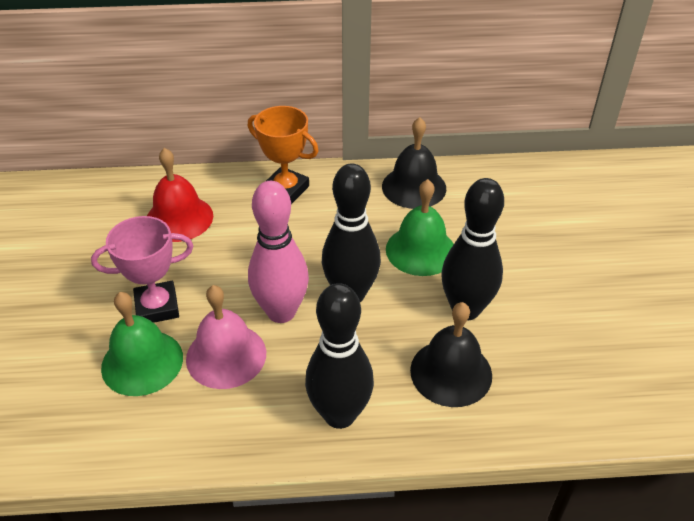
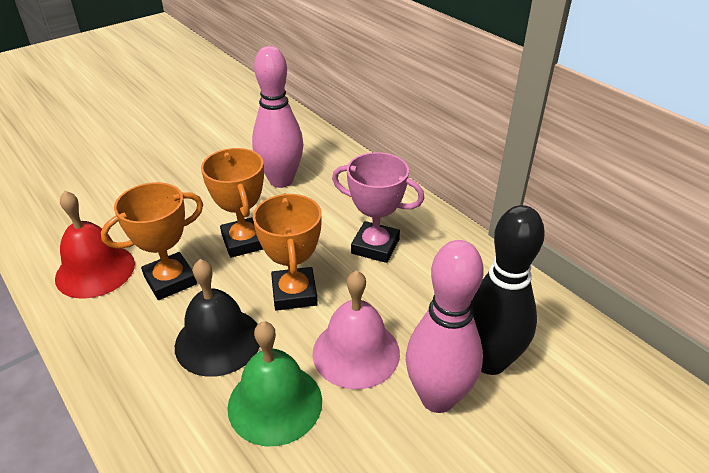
black bell: 2 -> 1
black bowling pin: 3 -> 1
green bell: 2 -> 1
orange trophy: 1 -> 3
pink bowling pin: 1 -> 2

